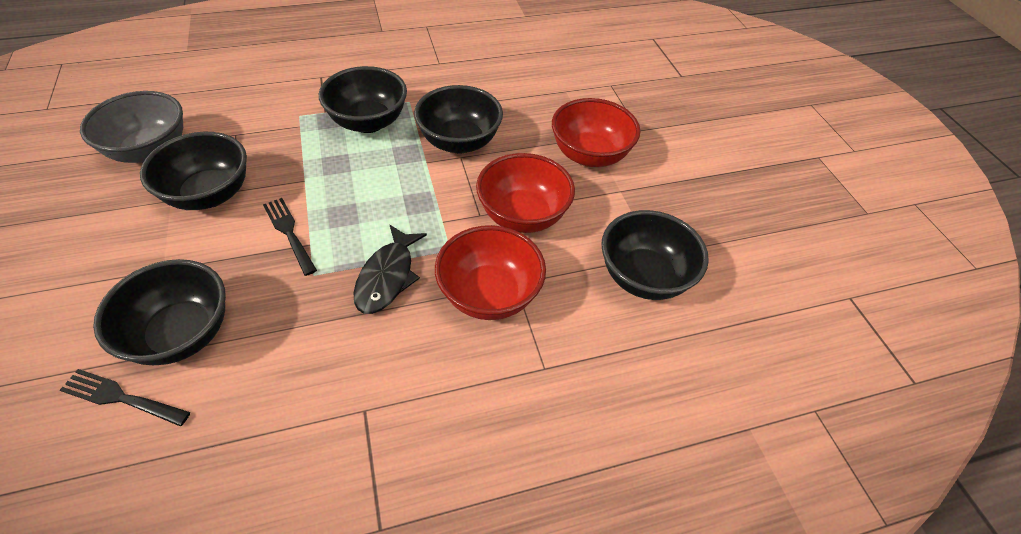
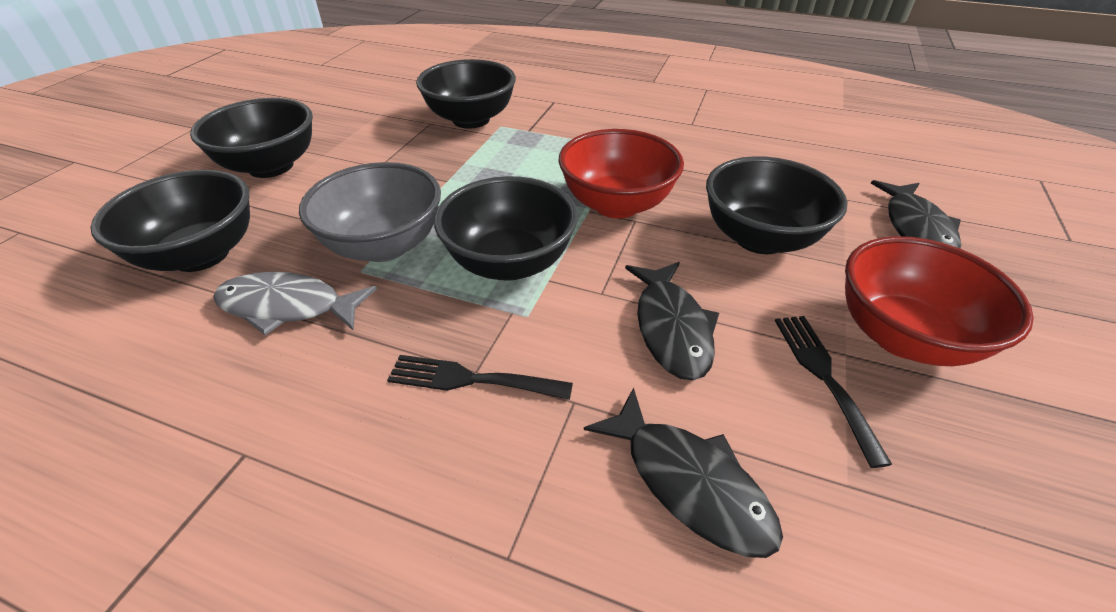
black fish: 1 -> 3
grey fish: 0 -> 1
red bowl: 3 -> 2

